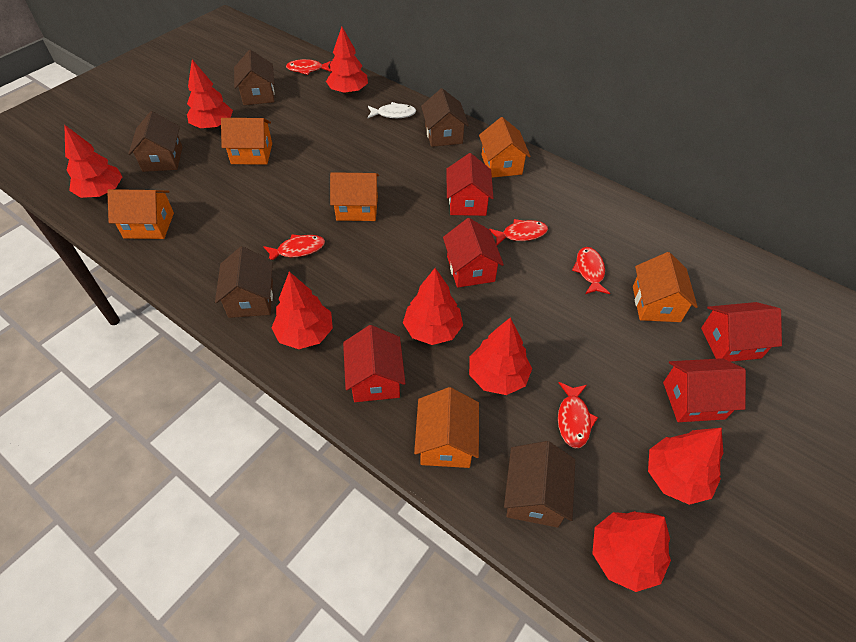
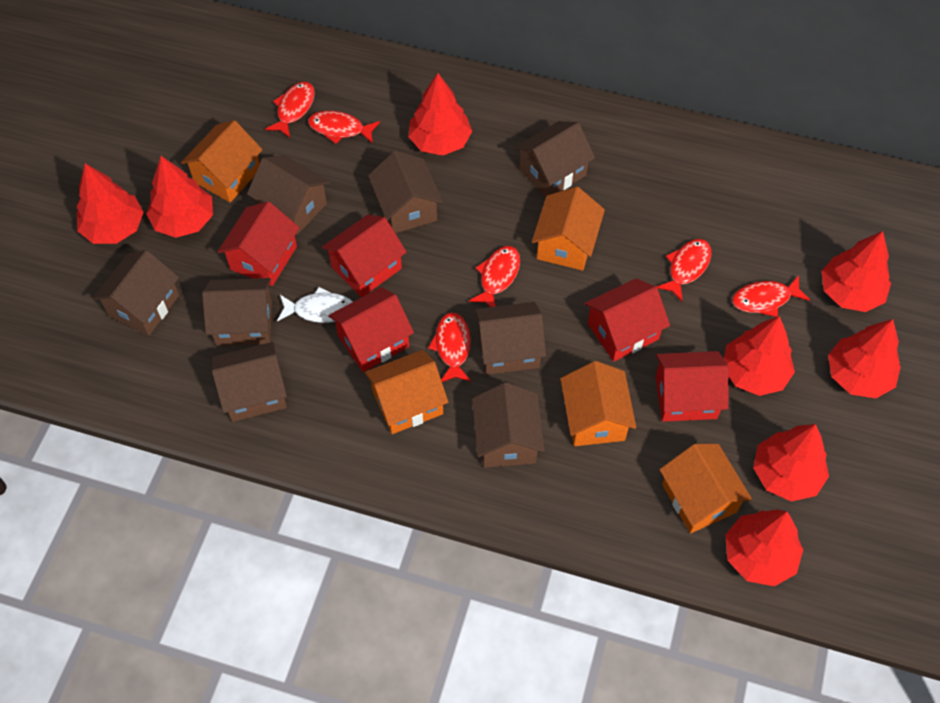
brown house: 5 -> 8
orange house: 6 -> 5
red fish: 5 -> 6

